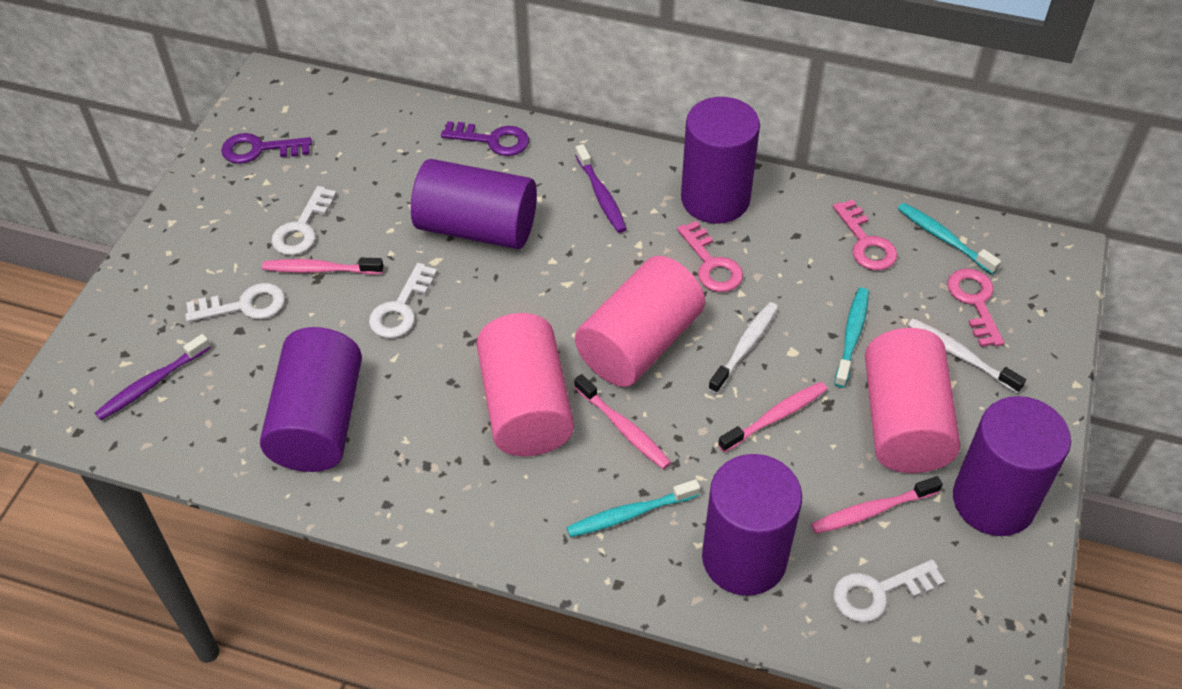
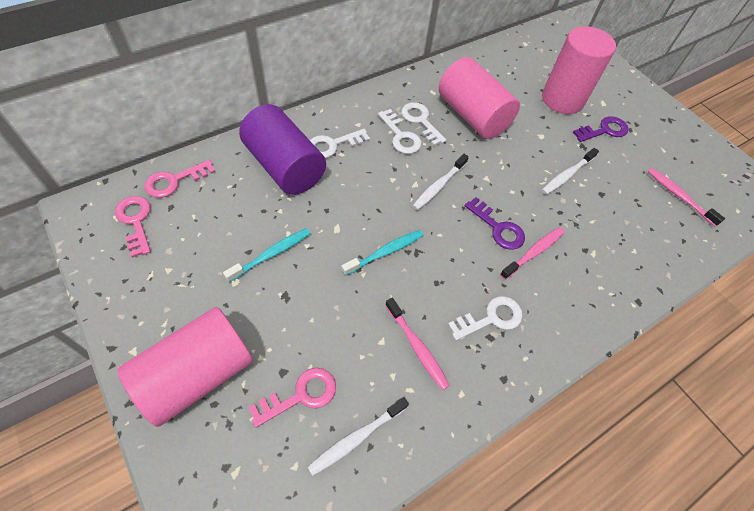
pink toothbrush: 4 -> 3
purple cylinder: 5 -> 1
purple toothbrush: 2 -> 0
turquoise toothbrush: 3 -> 2
white toothbrush: 2 -> 3

